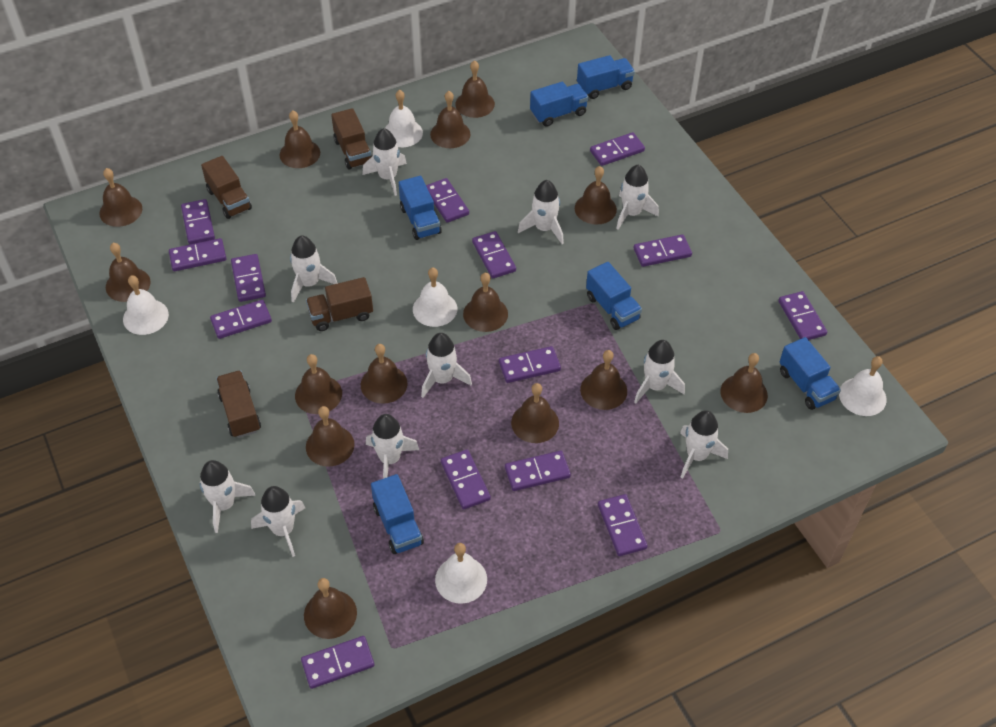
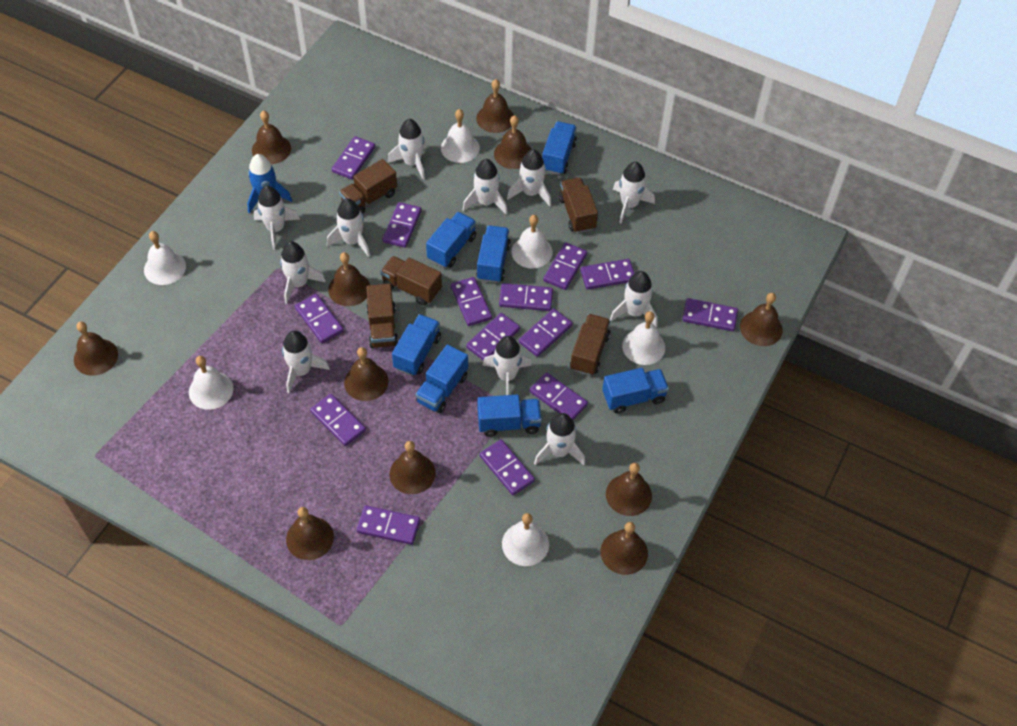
blue rocket: 0 -> 1
blue truck: 6 -> 7
brown bell: 14 -> 11
brown truck: 4 -> 5
white bell: 5 -> 6
white rocket: 10 -> 11

